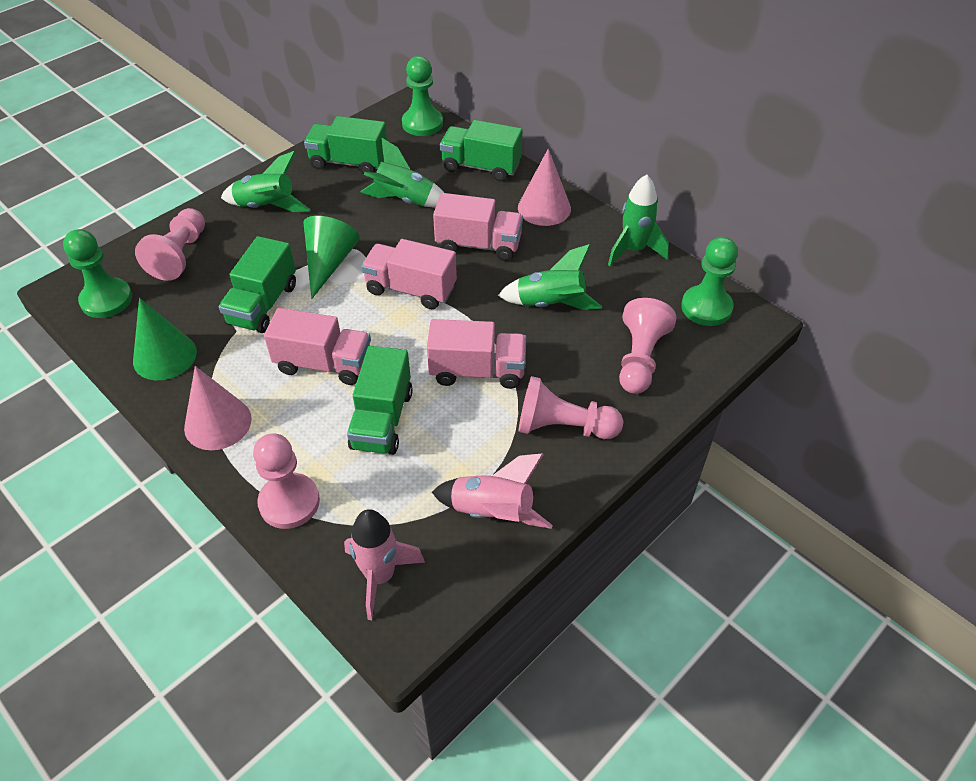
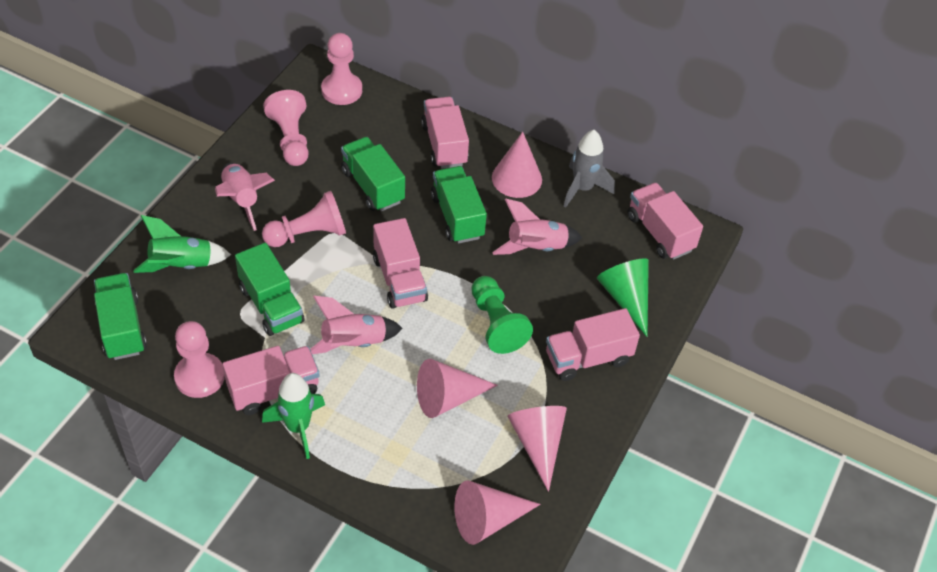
green cone: 2 -> 1
green pawn: 3 -> 1
green rocket: 4 -> 2
grey rocket: 0 -> 1
pink cone: 2 -> 4
pink rocket: 2 -> 3
pink truck: 4 -> 5

